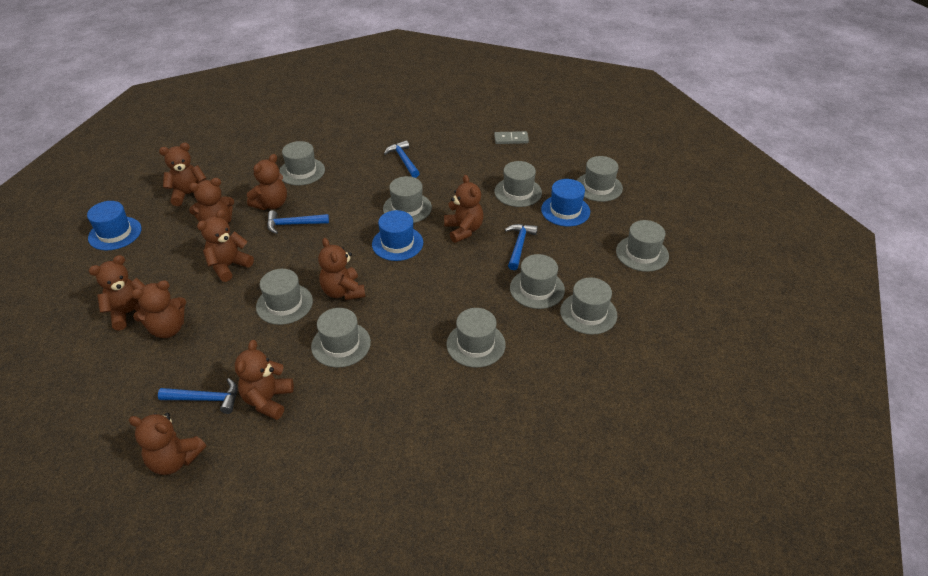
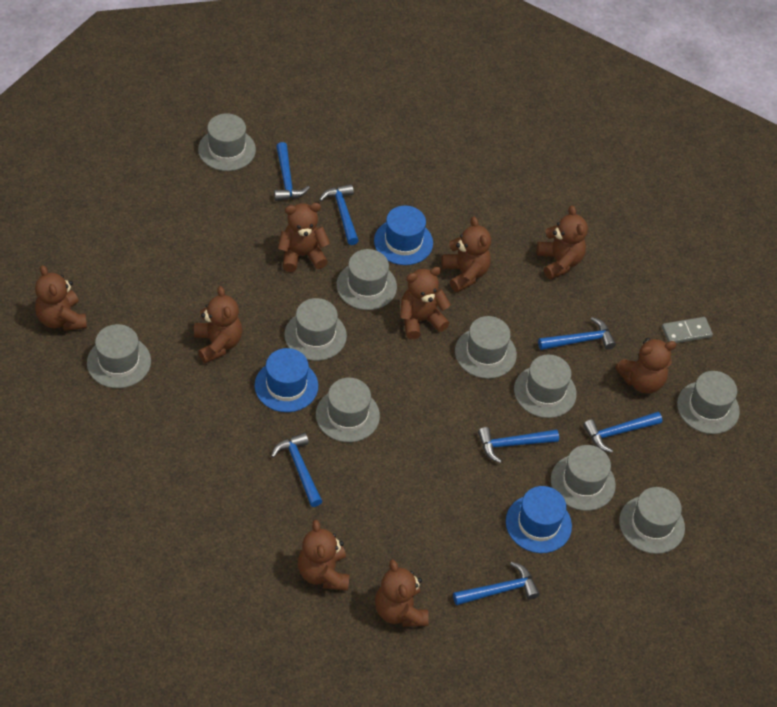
blue hammer: 4 -> 7
brown teddy bear: 10 -> 9

